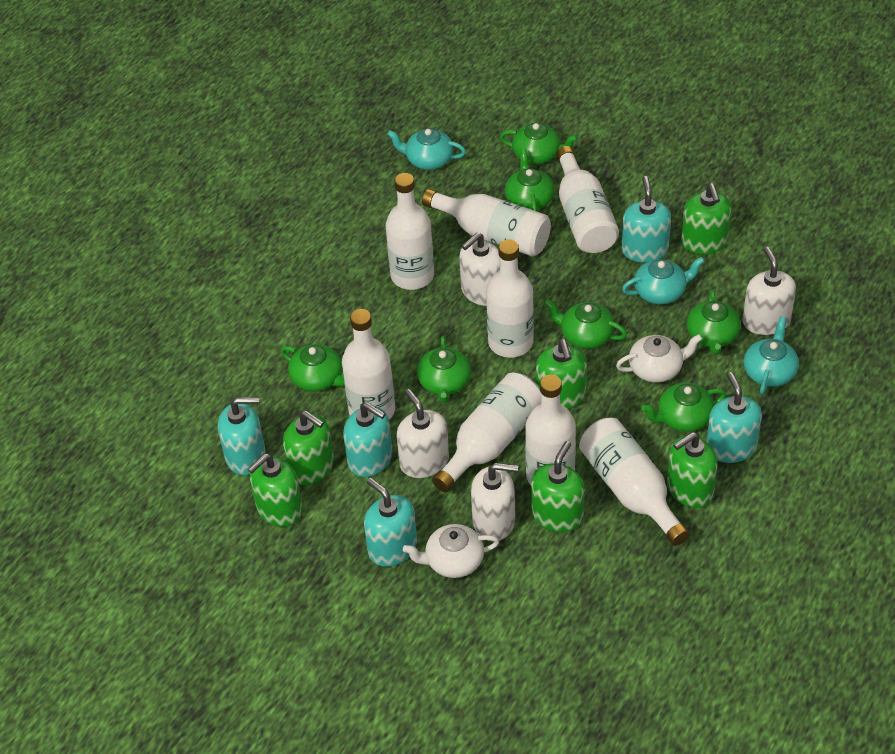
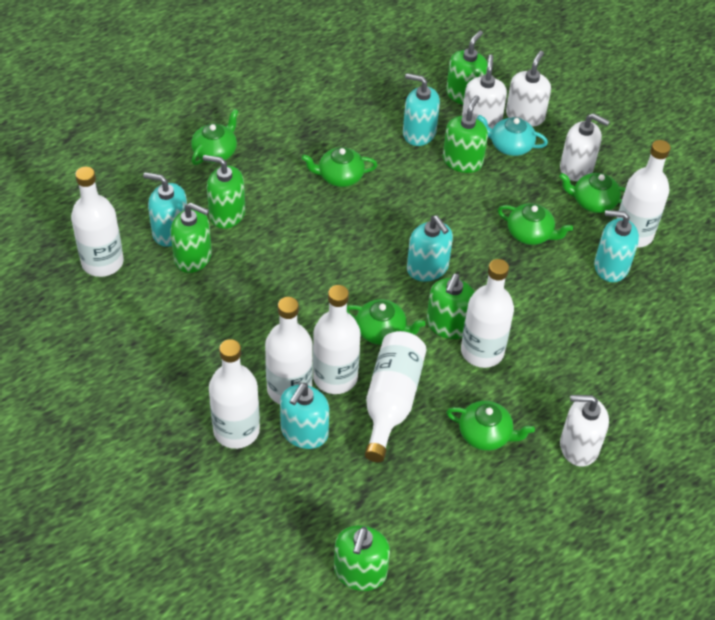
green teapot: 7 -> 6
turquoise teapot: 3 -> 1
white bottle: 8 -> 7
white teapot: 2 -> 0

